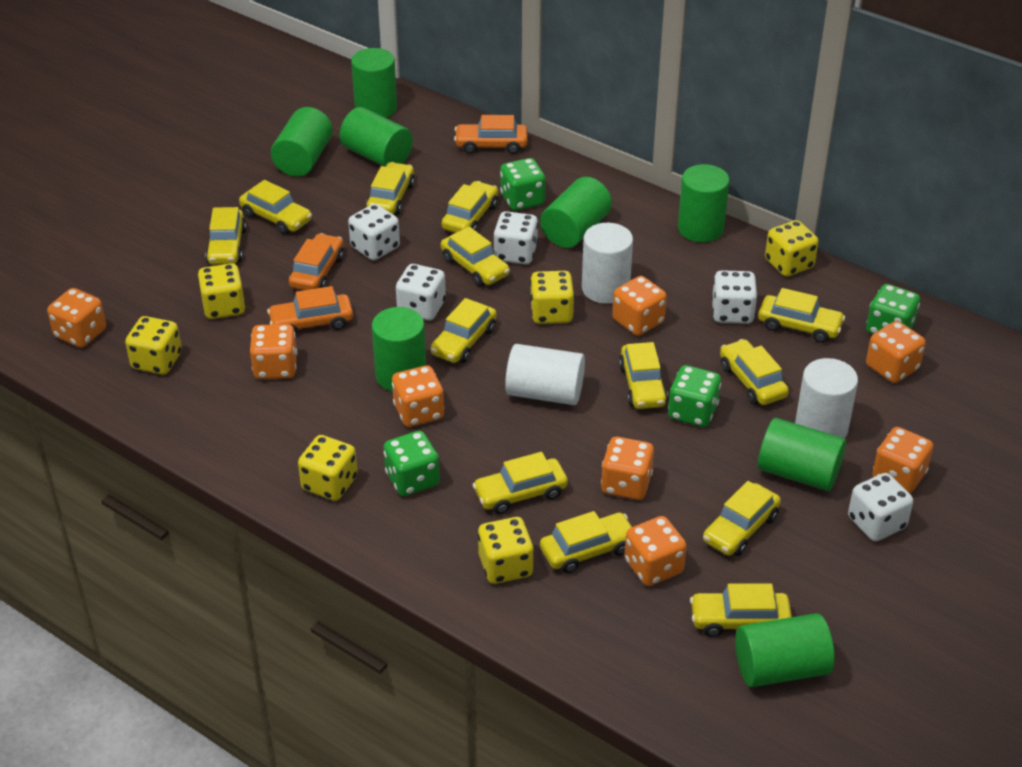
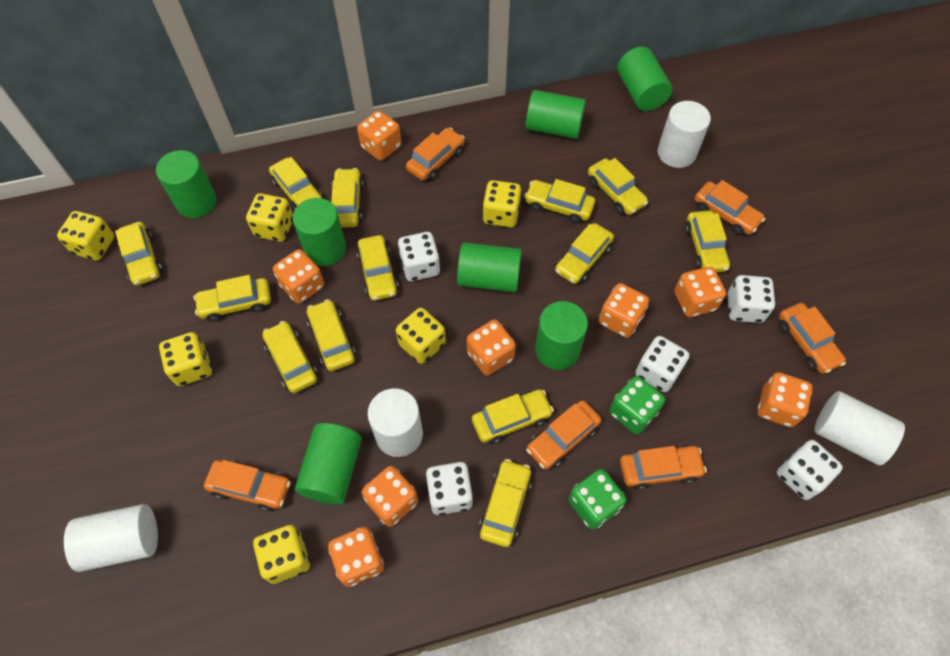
green cylinder: 8 -> 7
green dice: 4 -> 2
orange car: 3 -> 6
white cylinder: 3 -> 4

